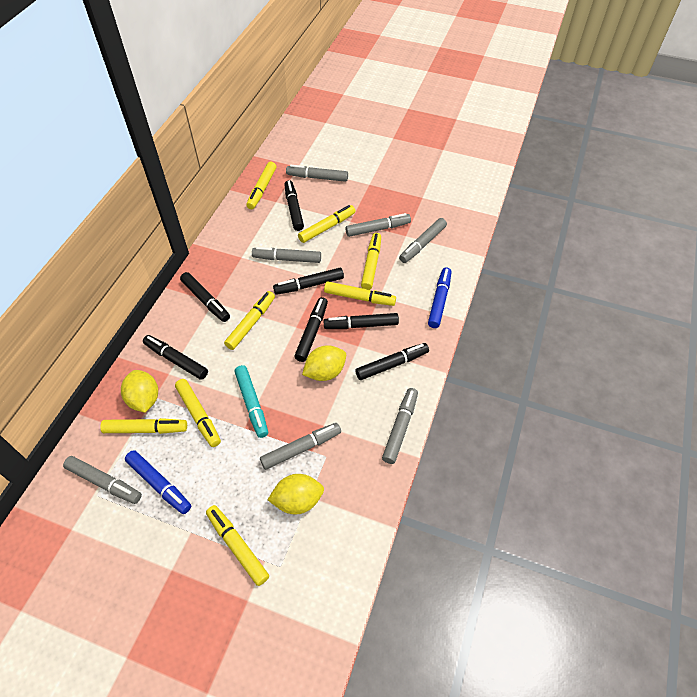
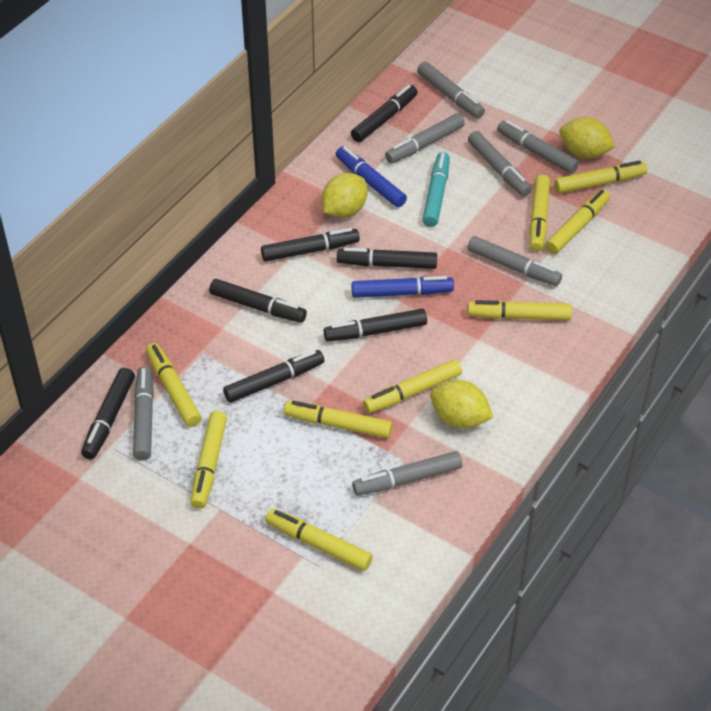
yellow marker: 8 -> 9

